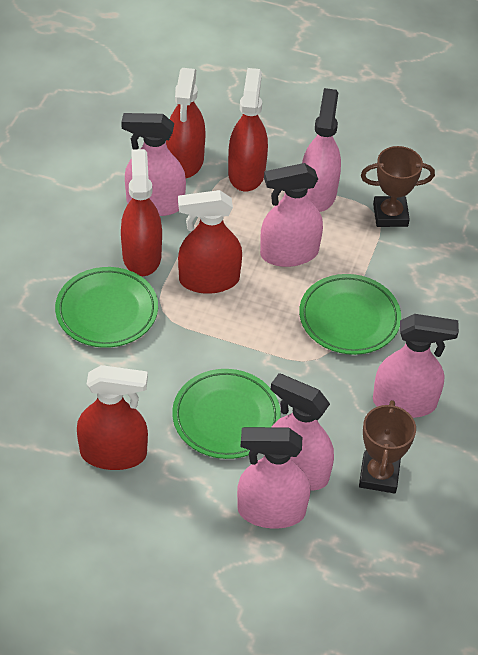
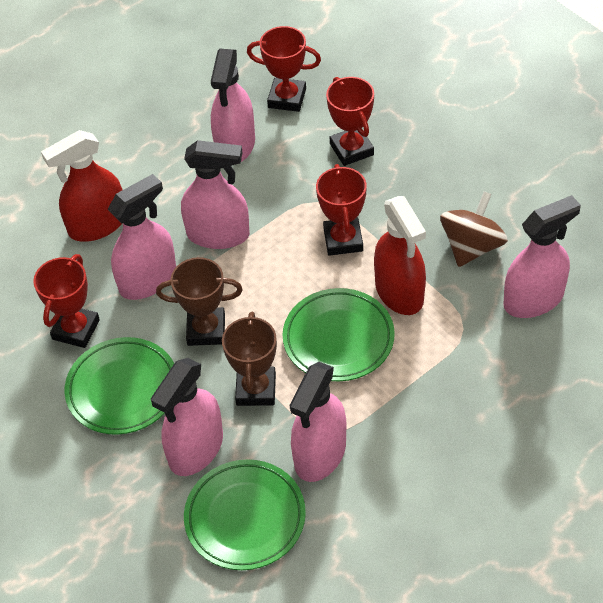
brown spinning top: 0 -> 1
red spray bottle: 5 -> 2
red trophy: 0 -> 4

